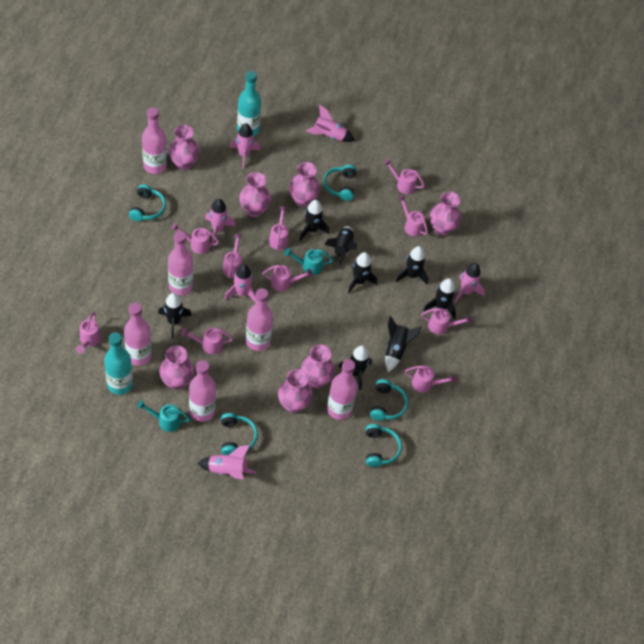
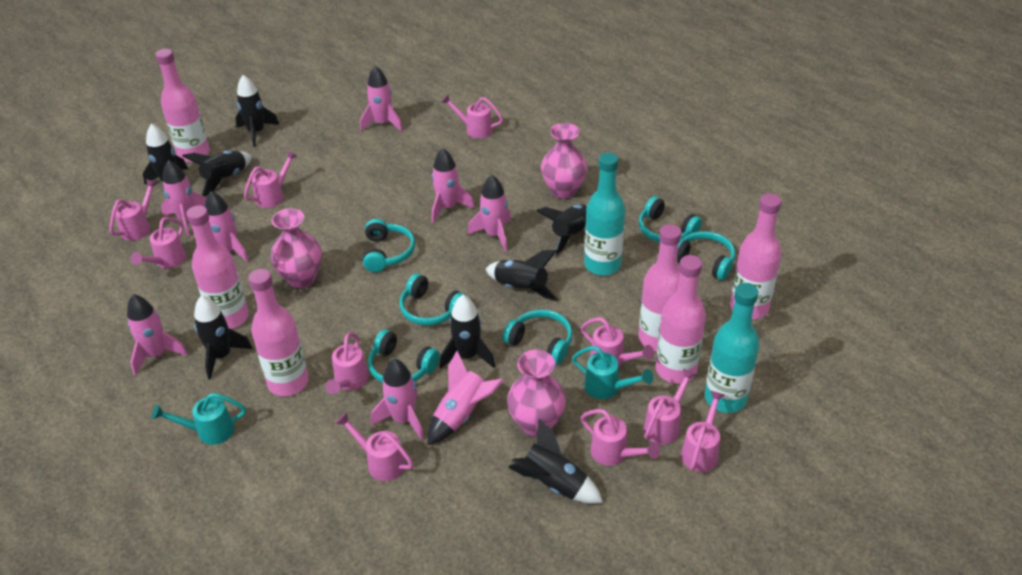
pink rocket: 6 -> 8
pink vase: 7 -> 3
turquoise headphones: 5 -> 6

